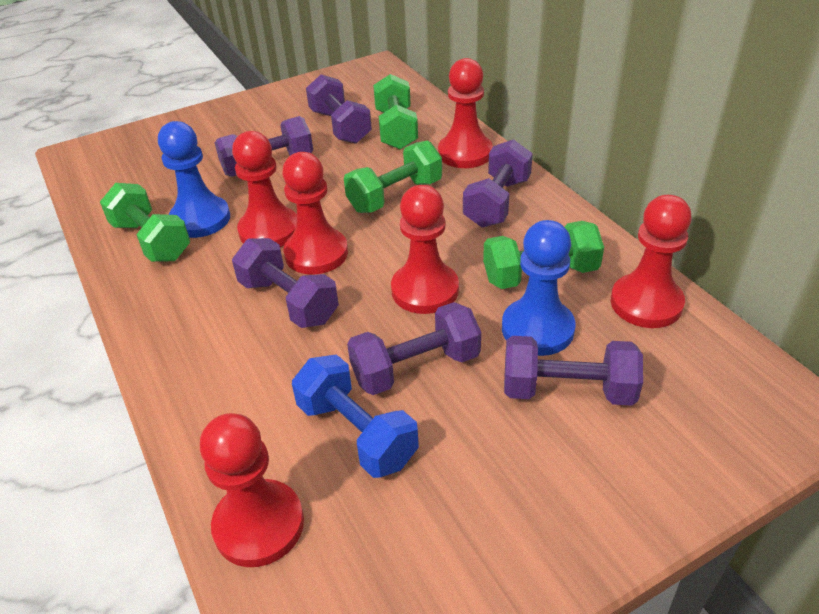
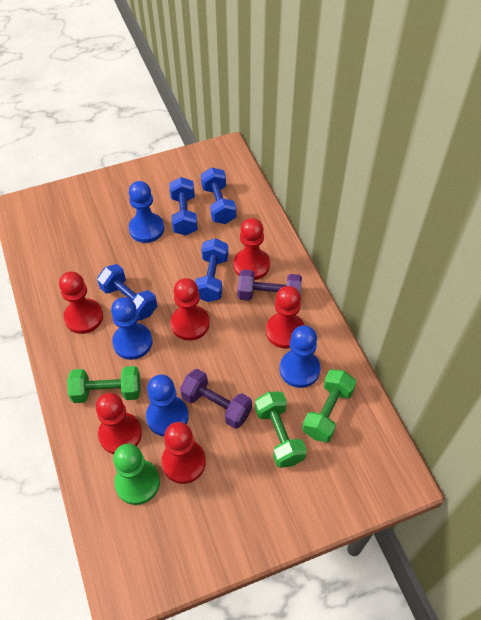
blue dumbbell: 1 -> 4
blue pawn: 2 -> 4
green dumbbell: 4 -> 3
green pawn: 0 -> 1
purple dumbbell: 6 -> 2

